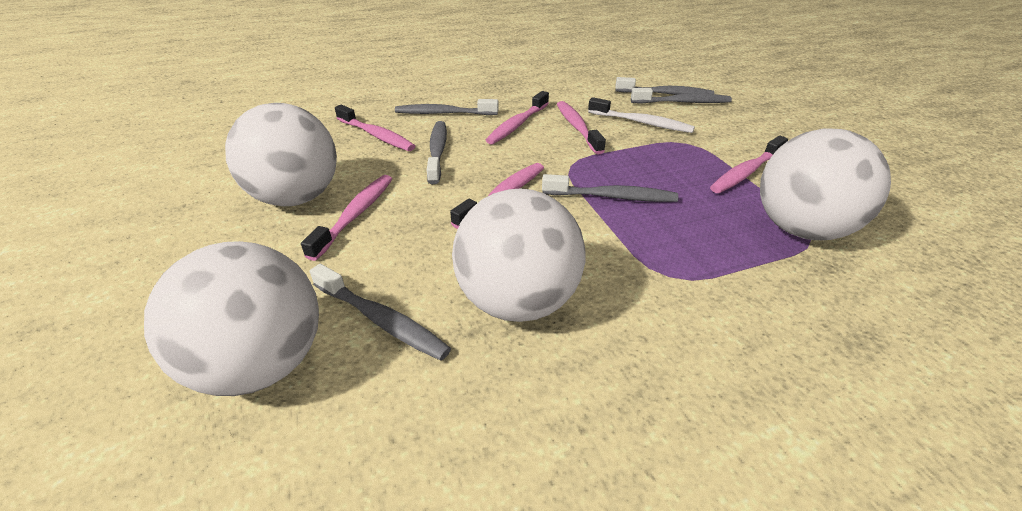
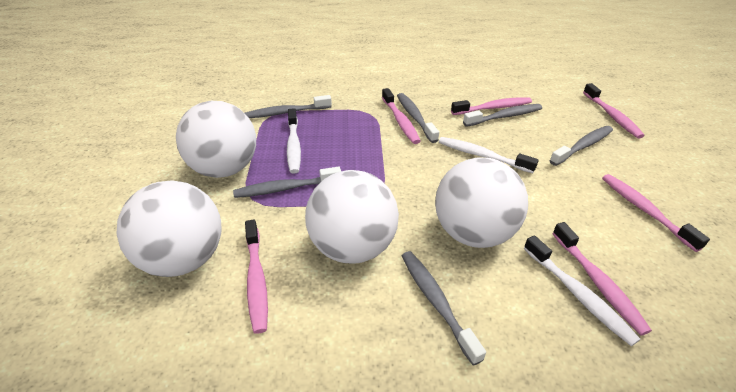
white toothbrush: 1 -> 3

